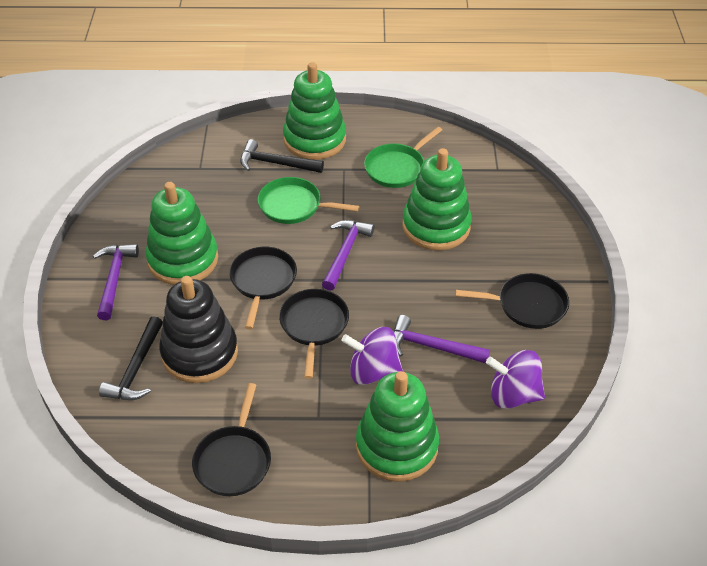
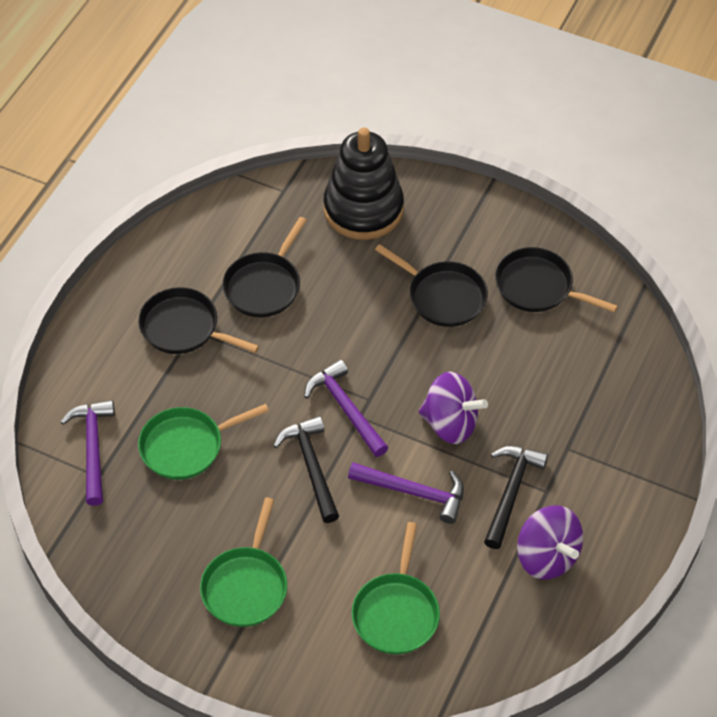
green pan: 2 -> 3
green stacking toy: 4 -> 0

